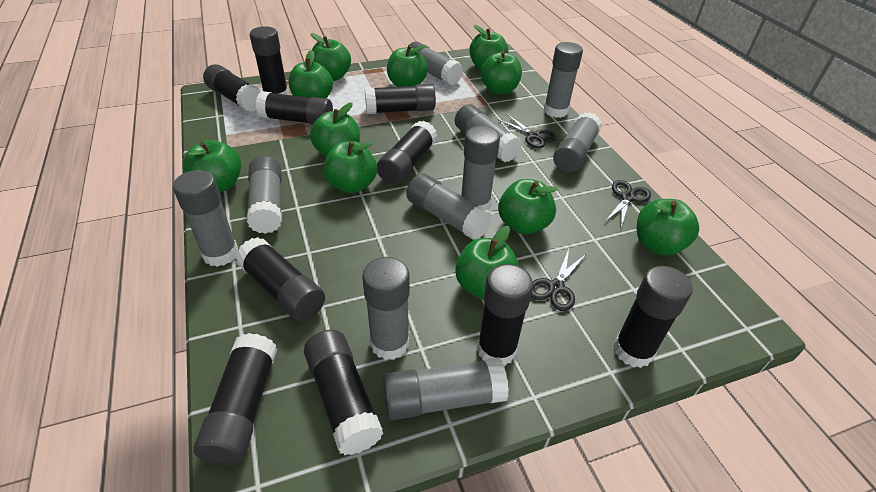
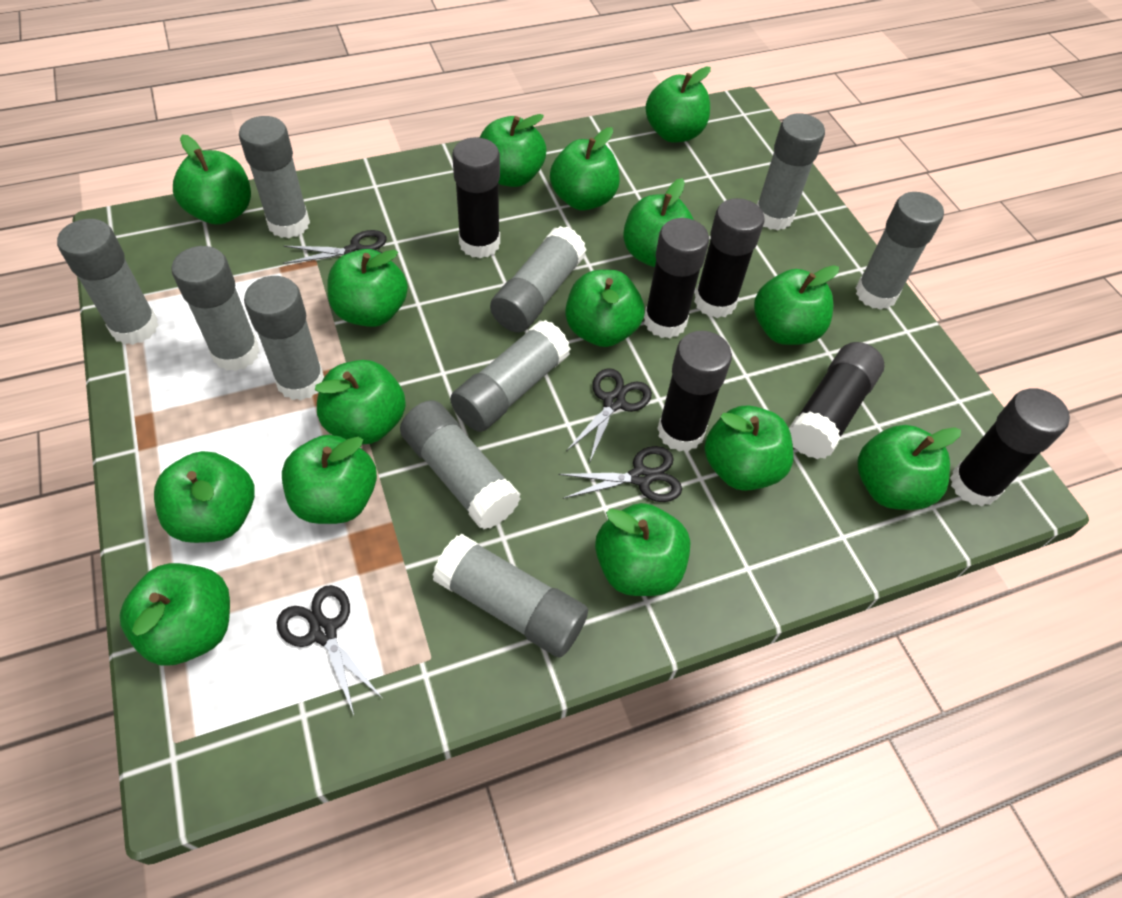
black glue stick: 10 -> 6
black scissors: 3 -> 4
green apple: 11 -> 15

